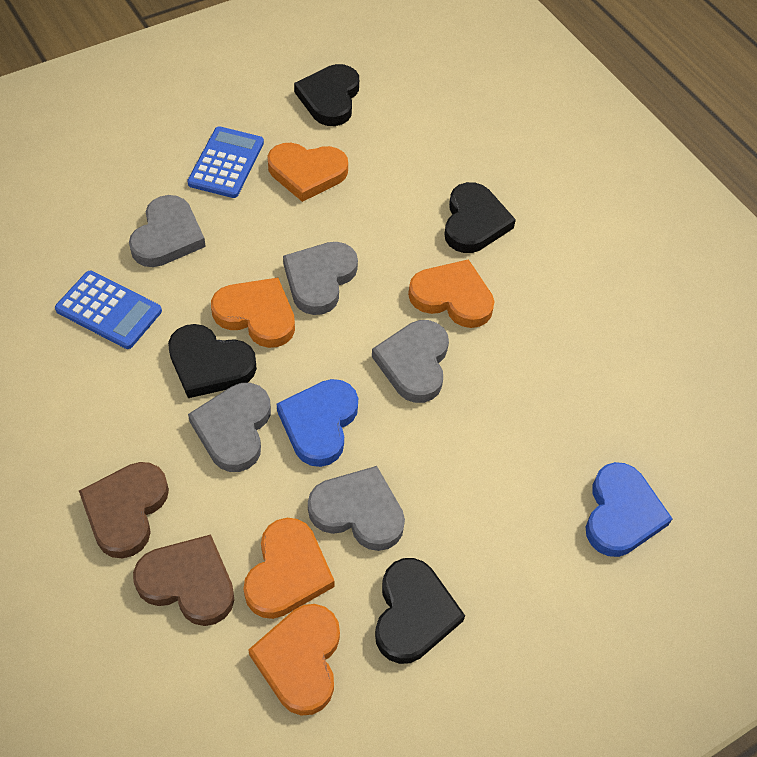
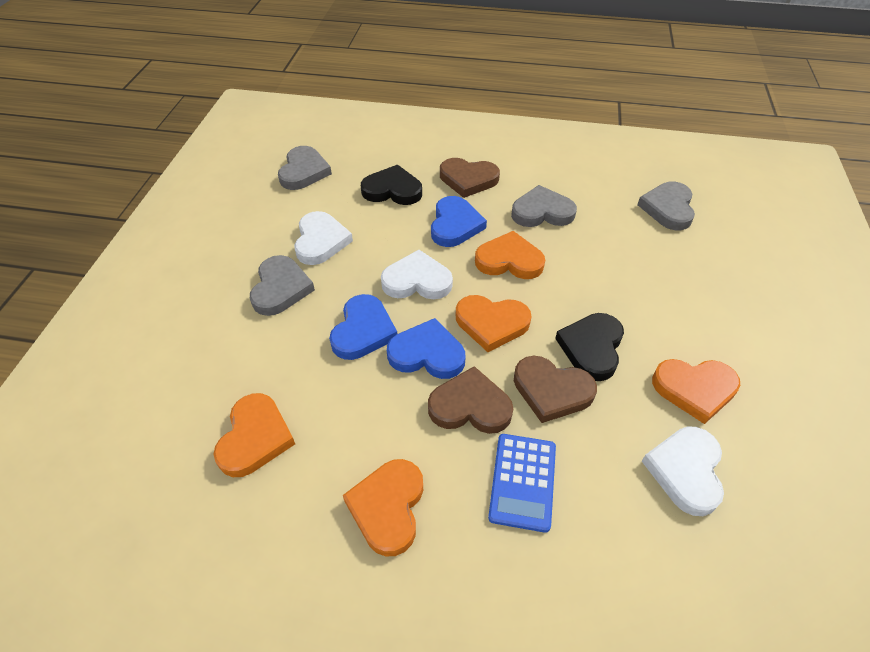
black heart: 4 -> 2
blue calculator: 2 -> 1
blue heart: 2 -> 3
brown heart: 2 -> 3
grey heart: 5 -> 4
white heart: 0 -> 3

